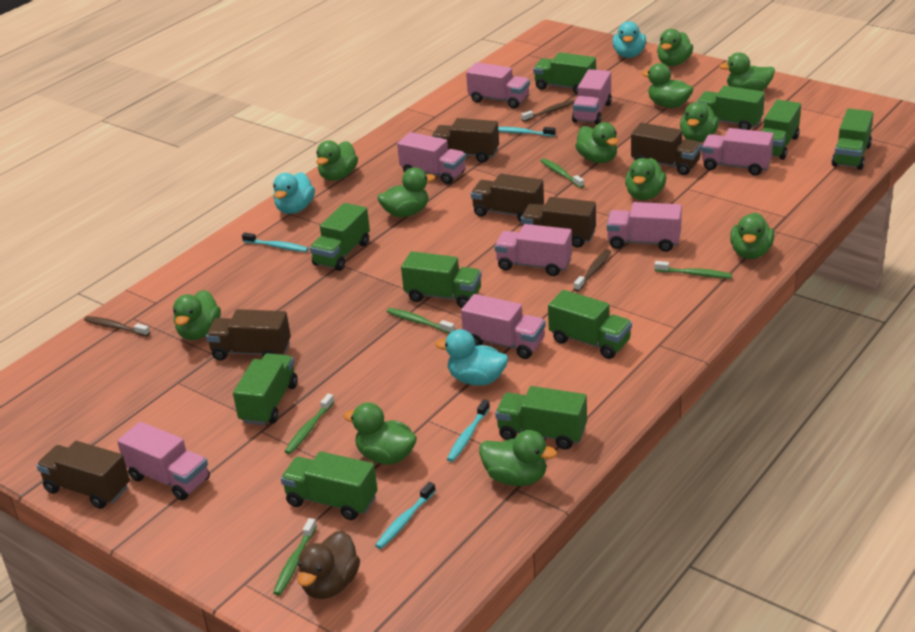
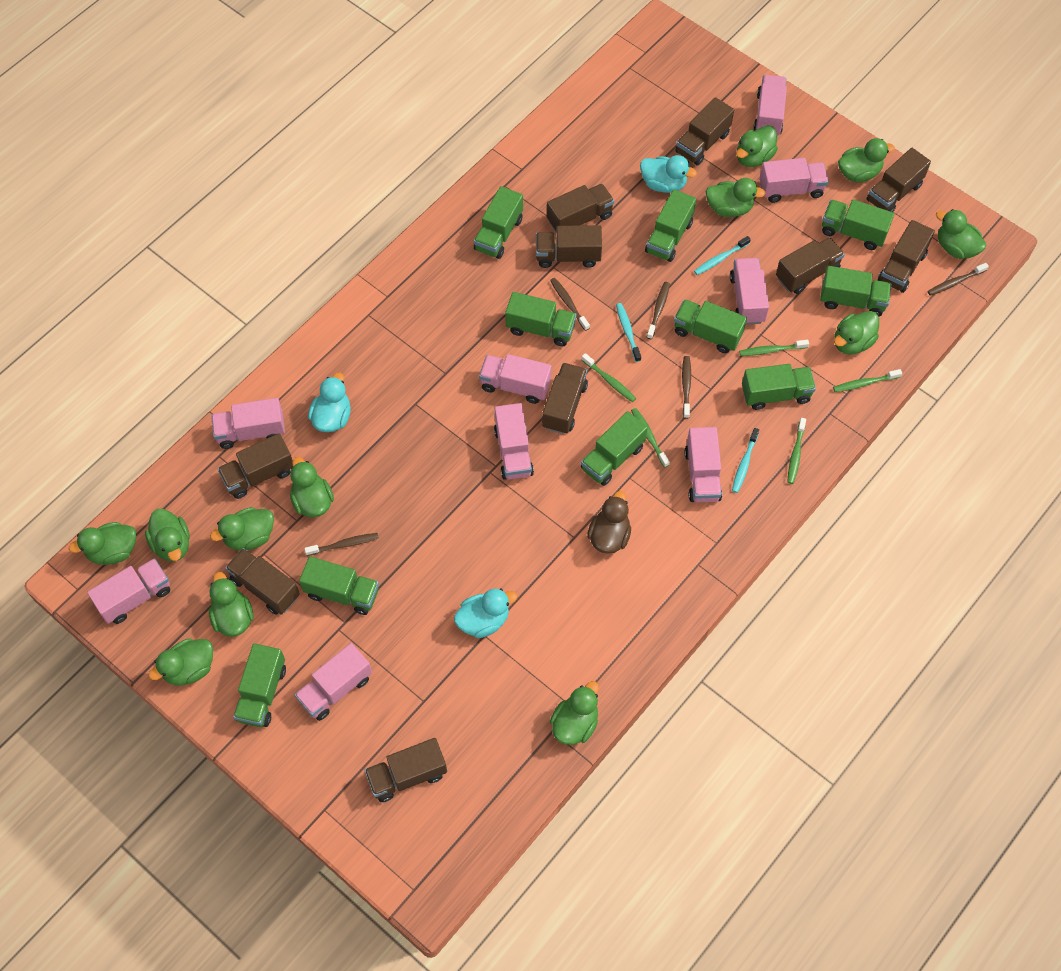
brown toothbrush: 3 -> 5
brown truck: 6 -> 10
pink truck: 8 -> 9
turquoise toothbrush: 4 -> 3

